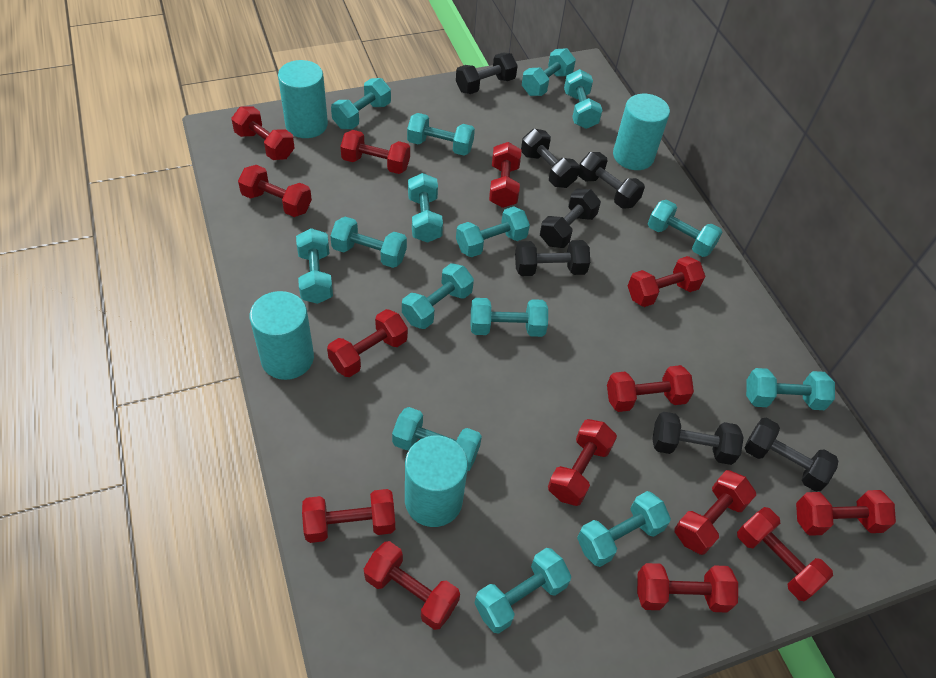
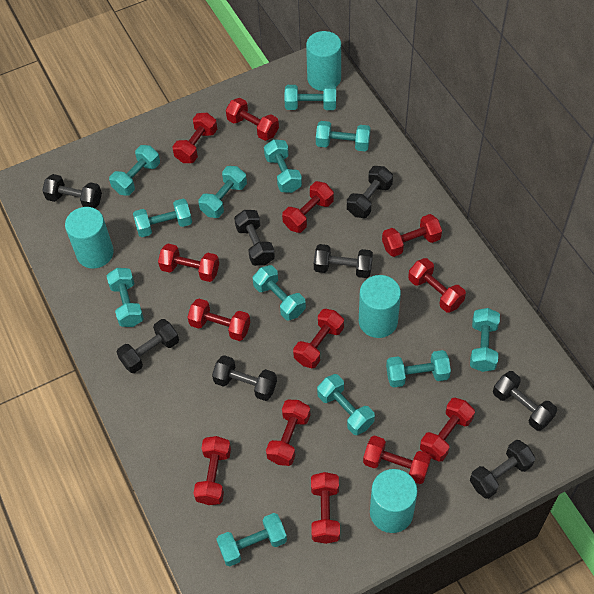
black dumbbell: 7 -> 8
red dumbbell: 14 -> 13
turquoise dumbbell: 15 -> 12

